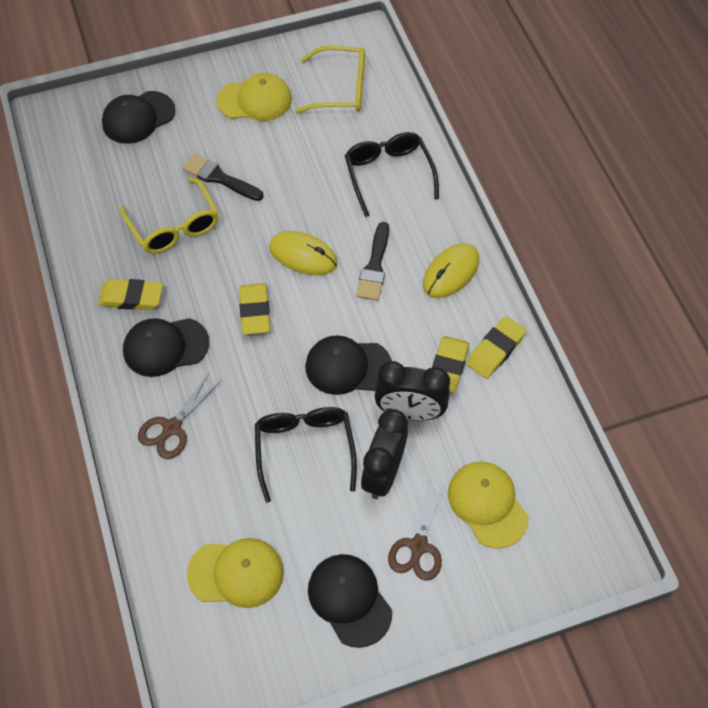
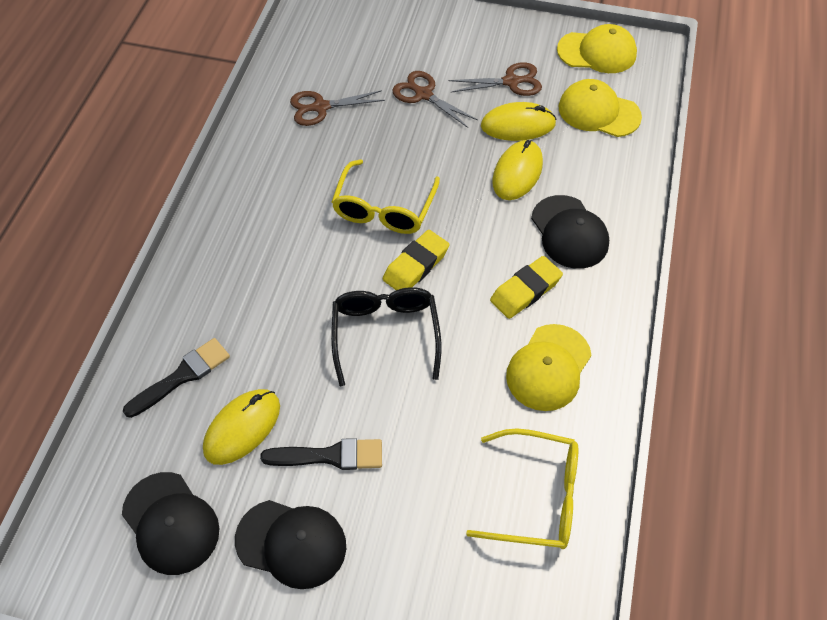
black cap: 4 -> 3
black clock: 2 -> 0
black glasses: 2 -> 1
brown scissors: 2 -> 3
yellow eraser: 4 -> 2
yellow mouse: 2 -> 3

